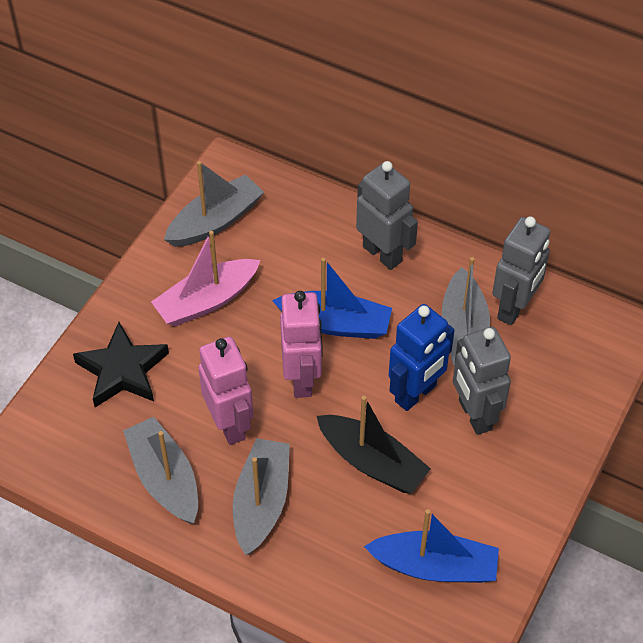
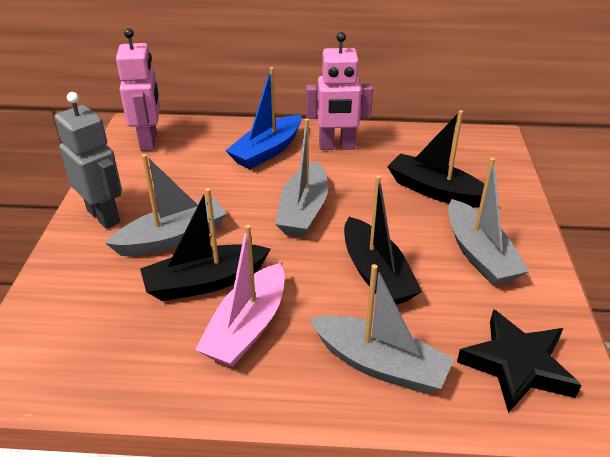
black boat: 1 -> 3
blue boat: 2 -> 1
blue robot: 1 -> 0
grey robot: 3 -> 1

